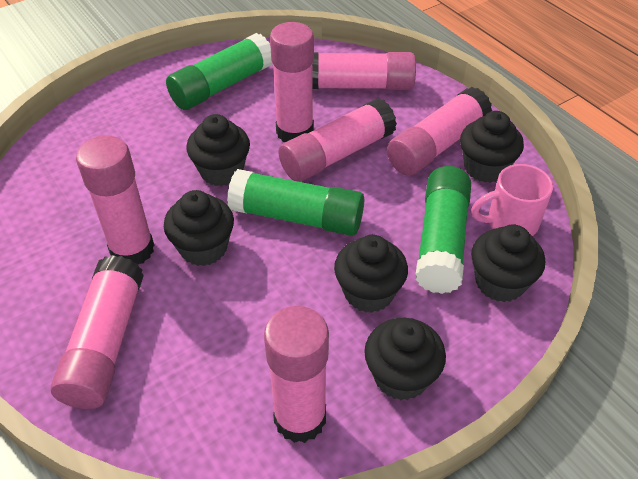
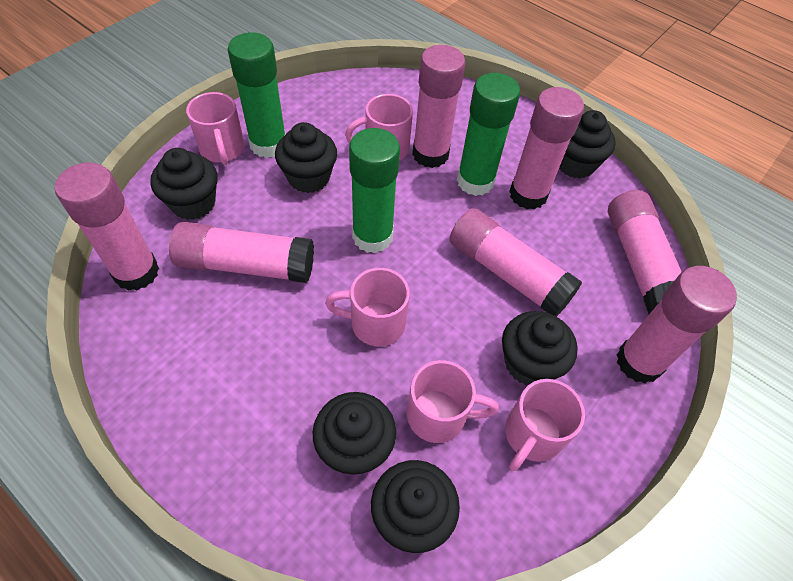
pink mug: 1 -> 5

